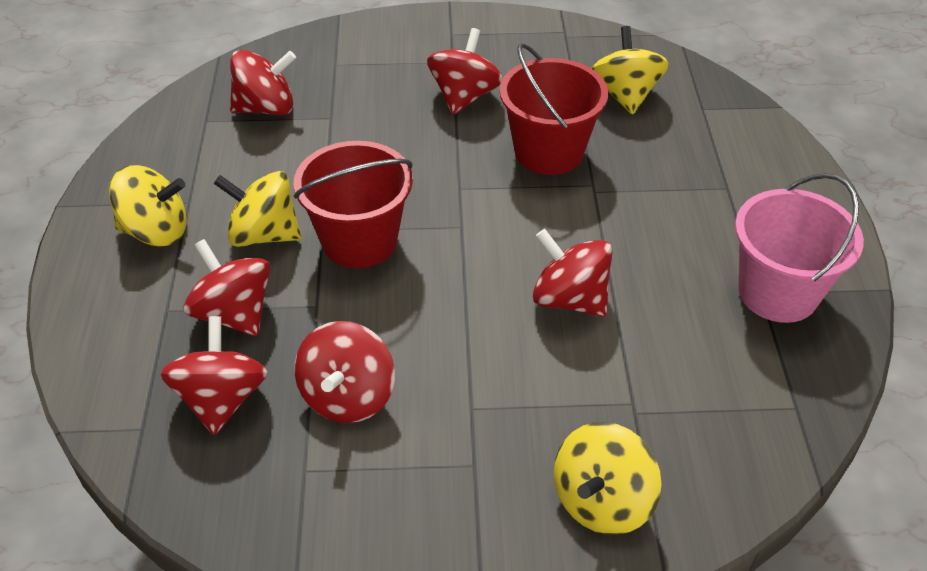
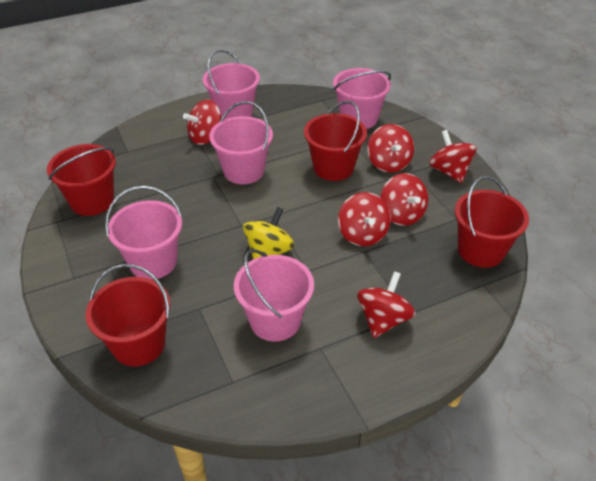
pink bucket: 1 -> 5
red bucket: 2 -> 4
yellow spinning top: 4 -> 1

